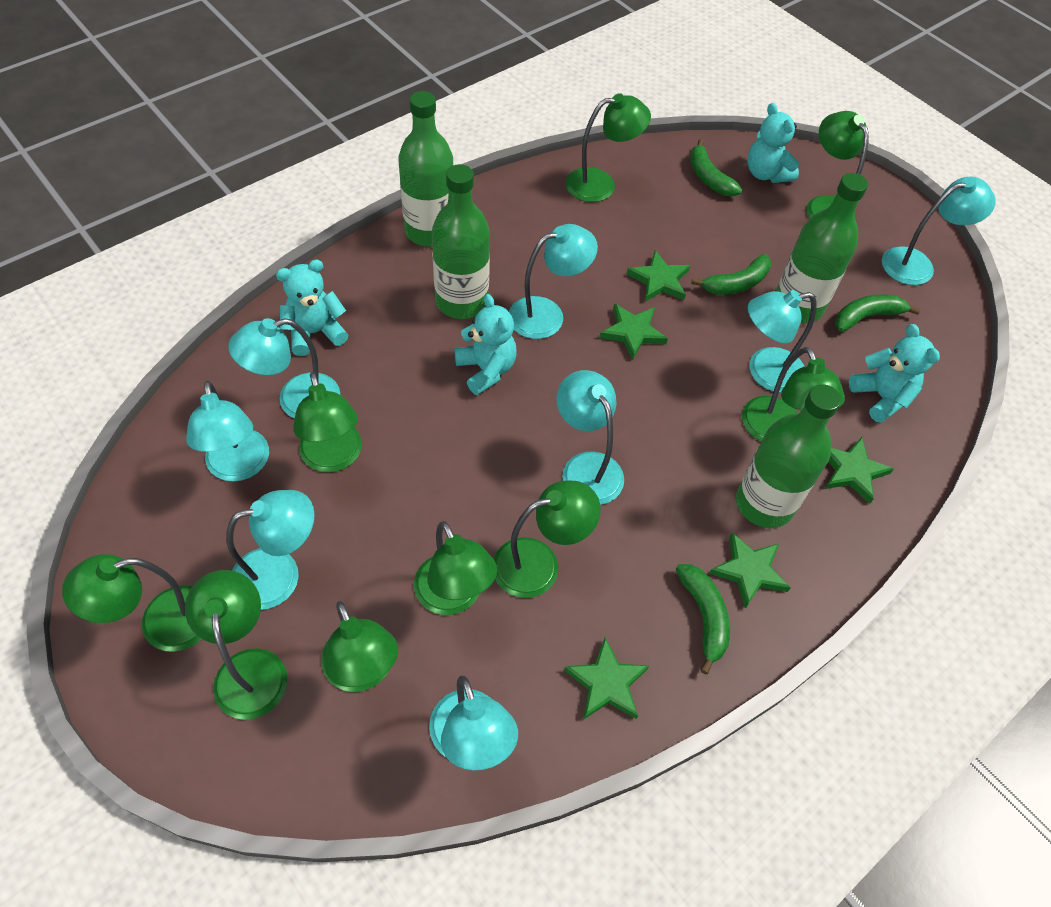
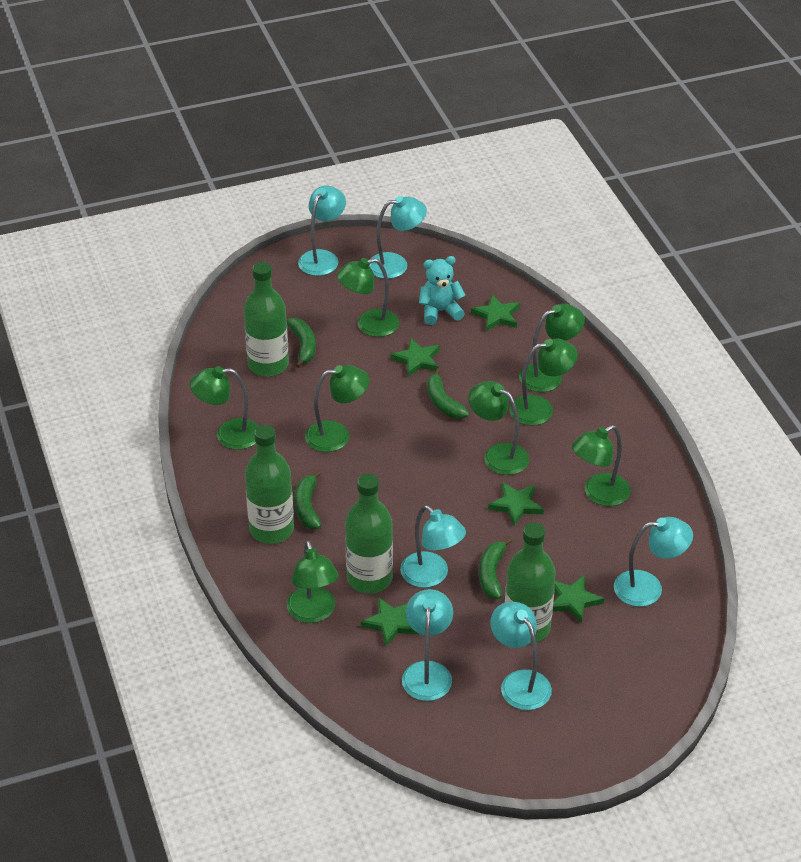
green lamp: 9 -> 8
turquoise lamp: 8 -> 6
turquoise teddy bear: 4 -> 1

